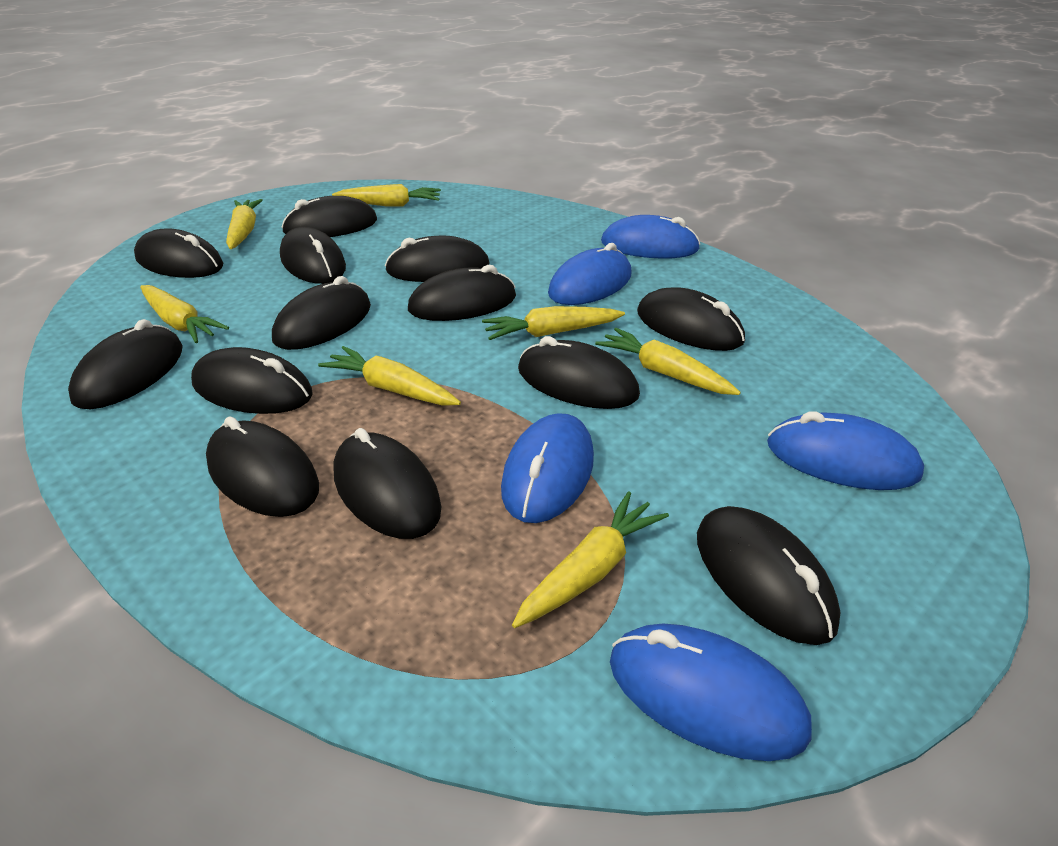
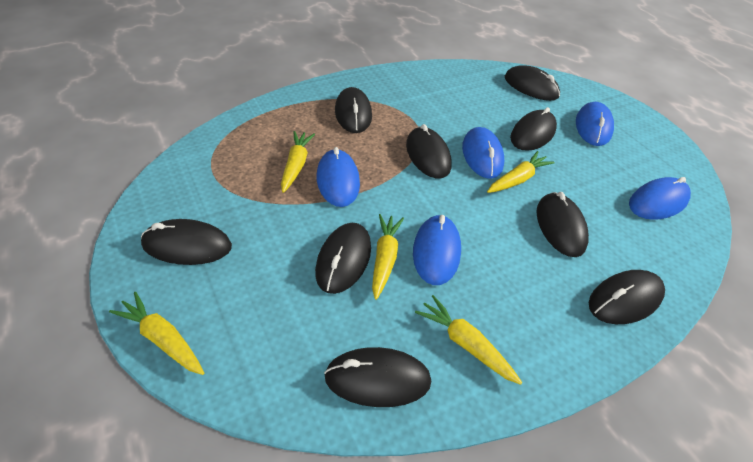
black mouse: 13 -> 9
yellow carrot: 7 -> 5

